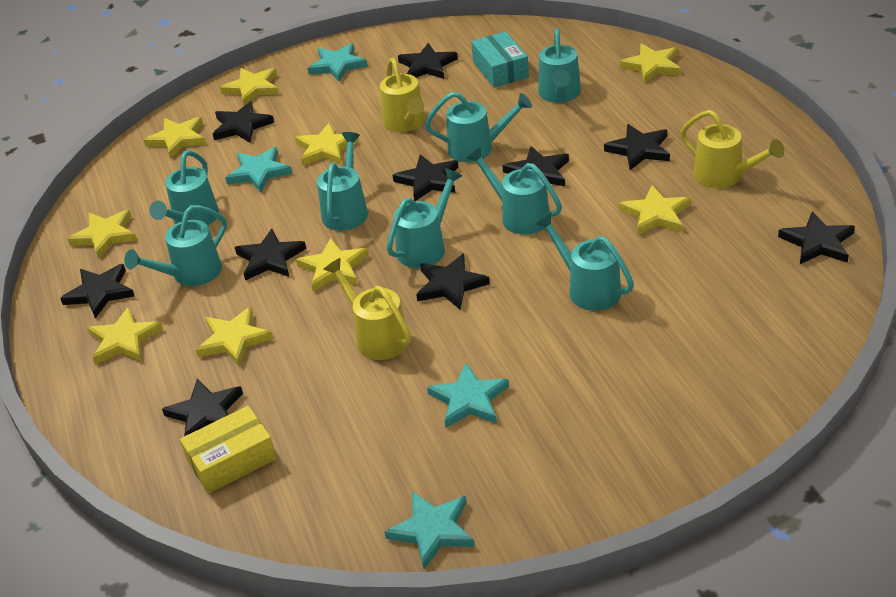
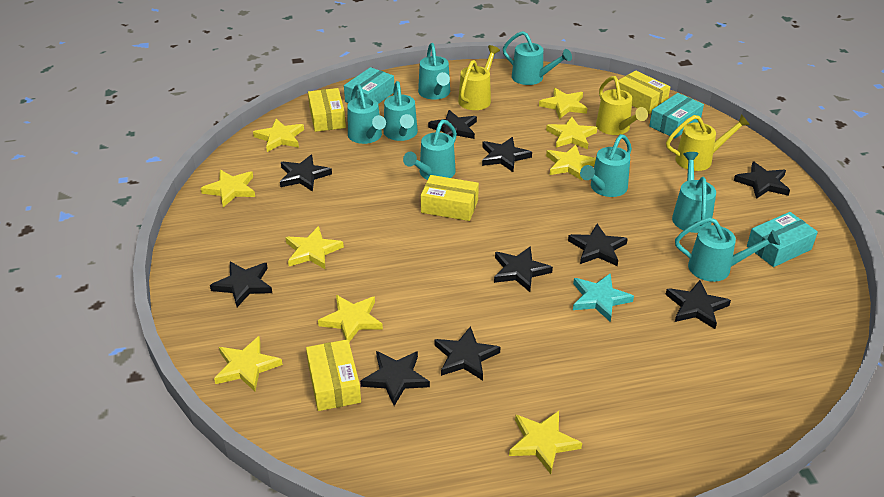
turquoise box: 1 -> 3
turquoise star: 4 -> 1
yellow box: 1 -> 4

